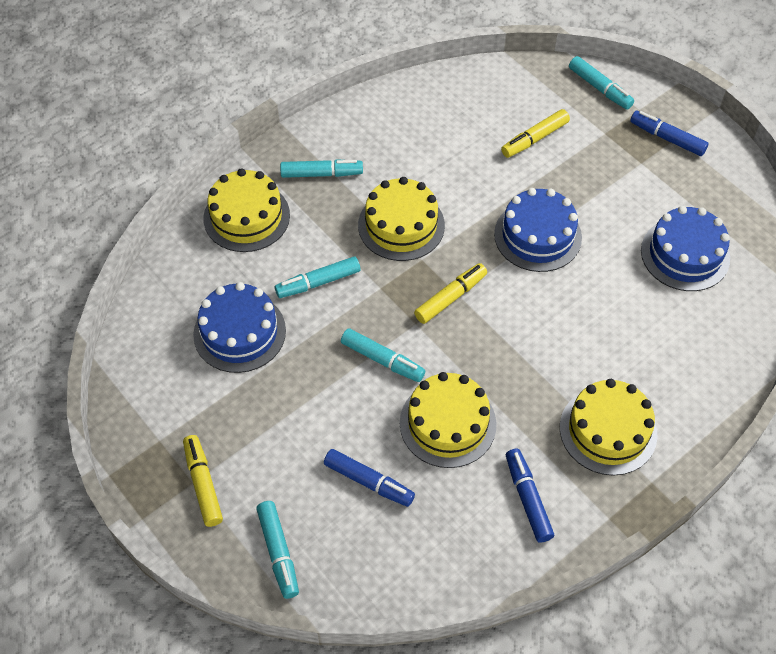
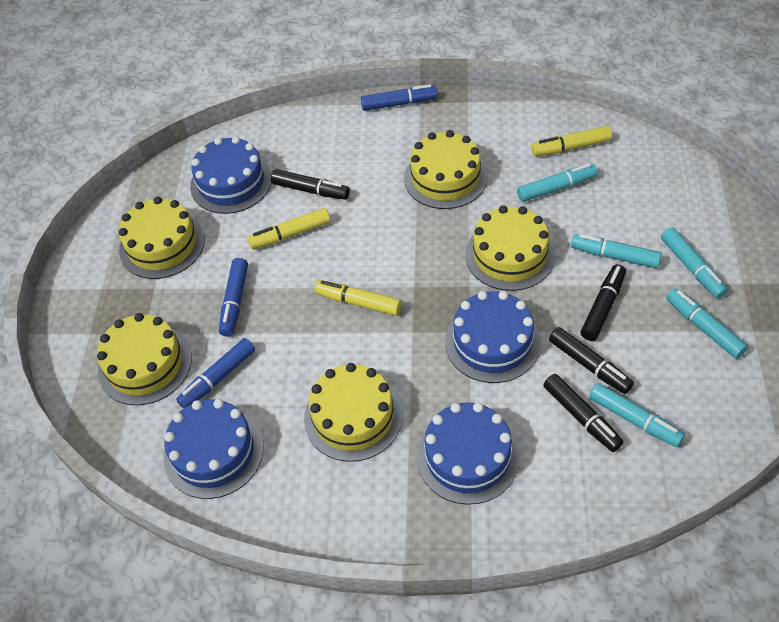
black marker: 0 -> 4
blue cake: 3 -> 4
yellow cake: 4 -> 5

